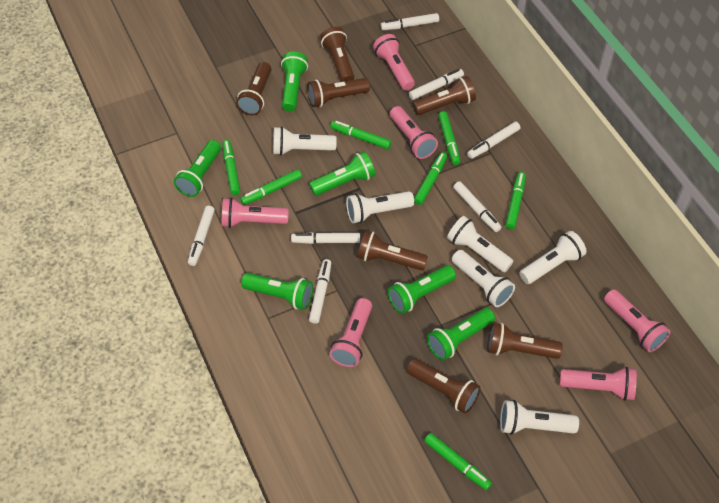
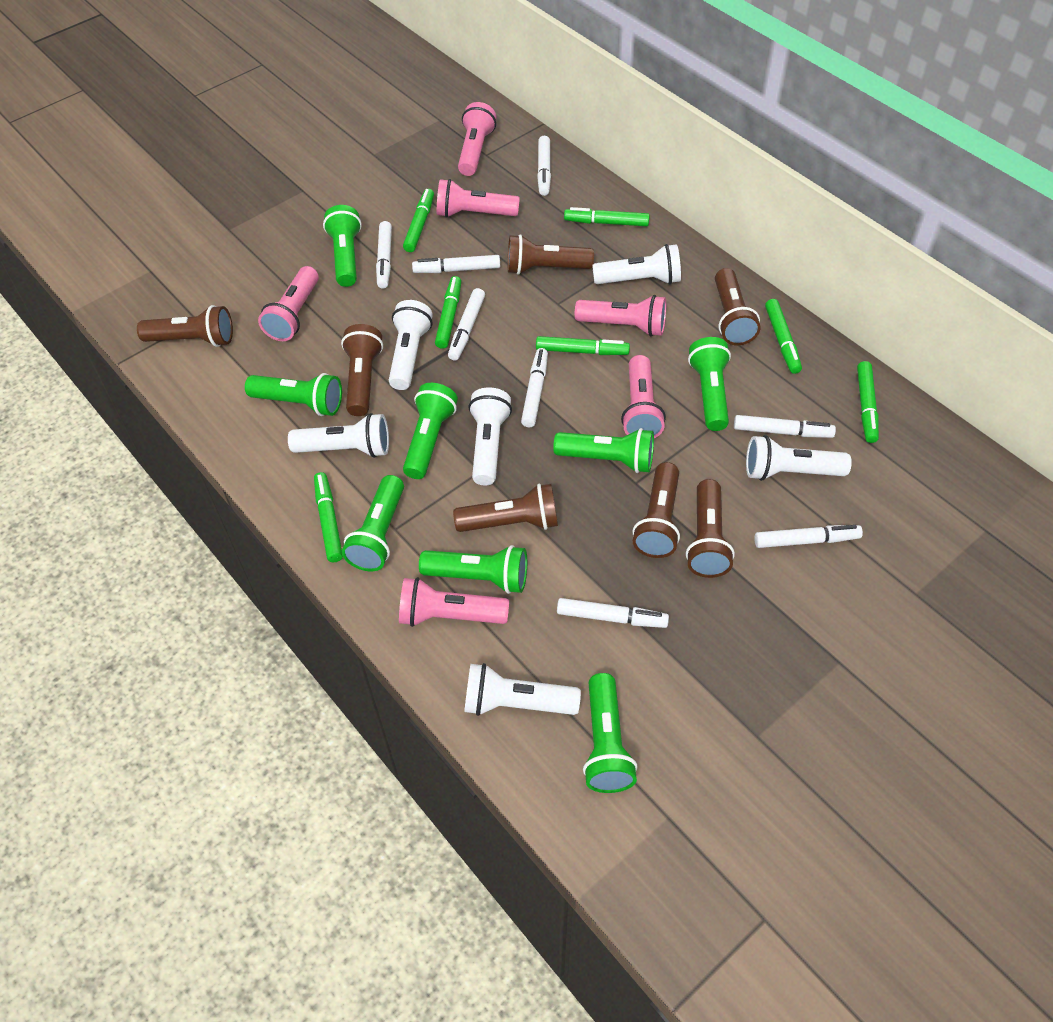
green flashlight: 6 -> 8
white marker: 7 -> 8

